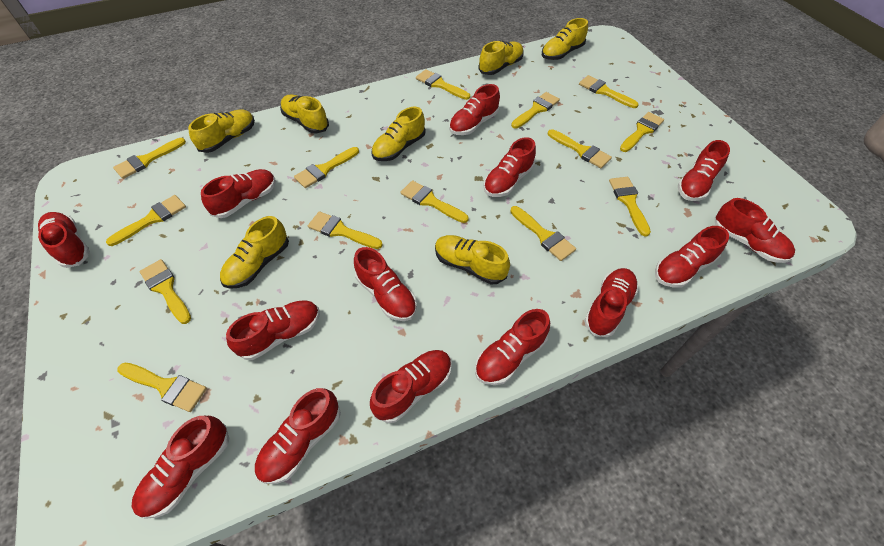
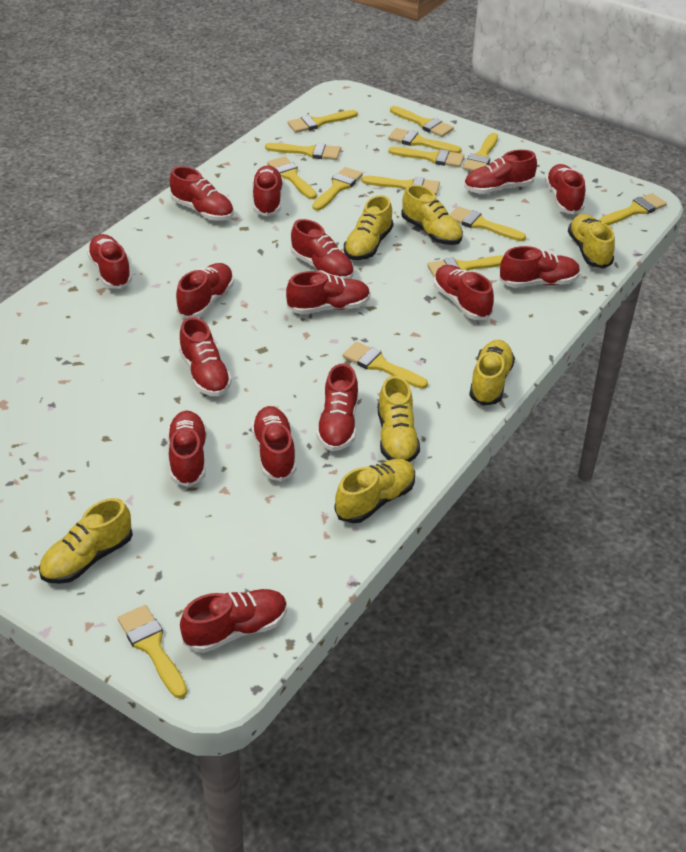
red shoe: 14 -> 15

